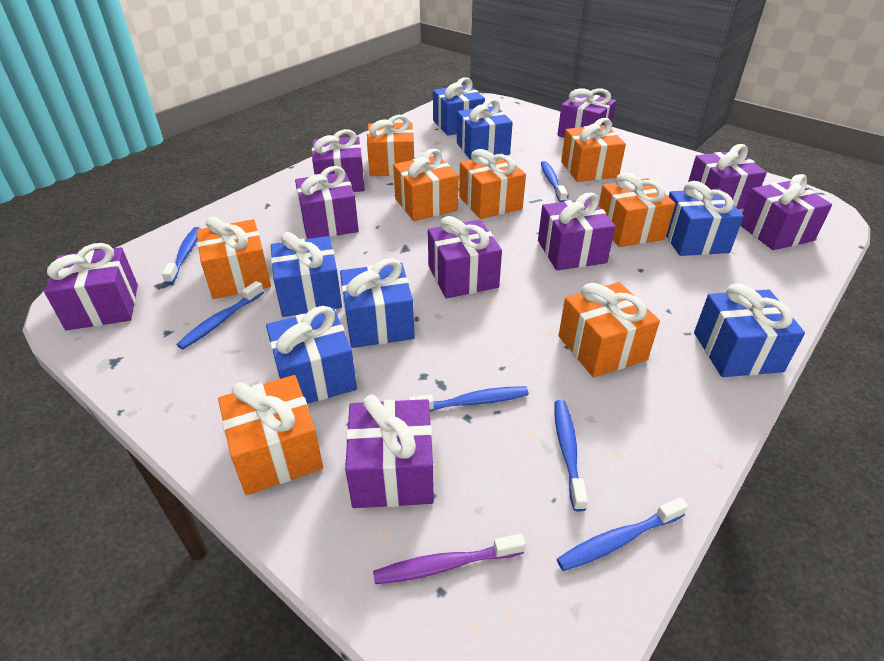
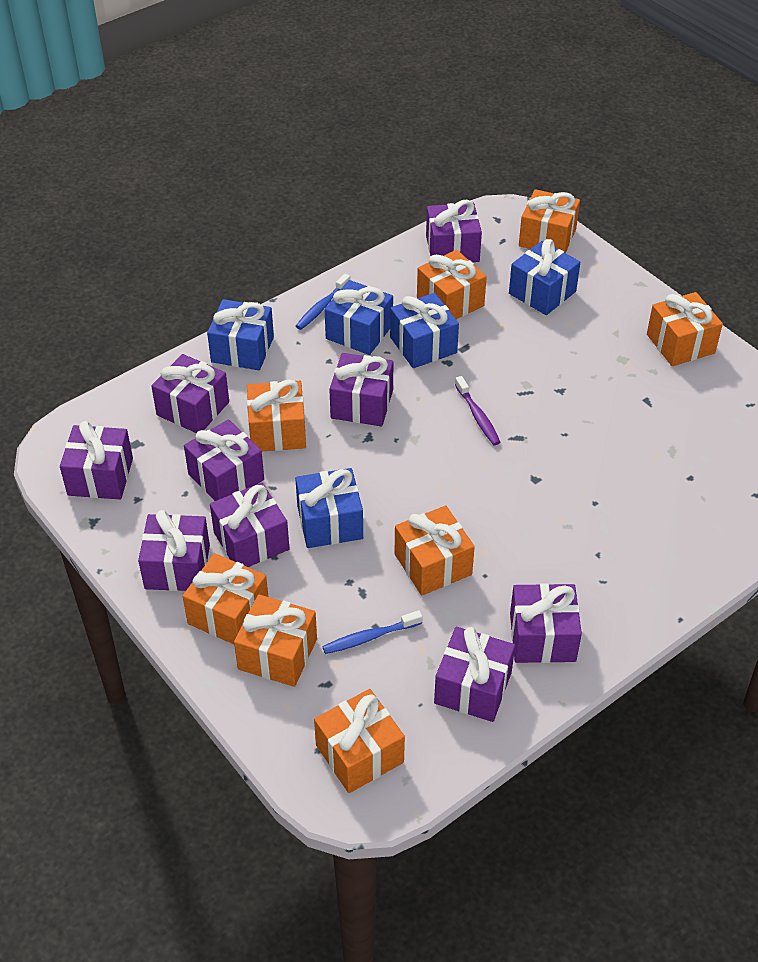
blue gift: 7 -> 5
blue toothbrush: 6 -> 2

